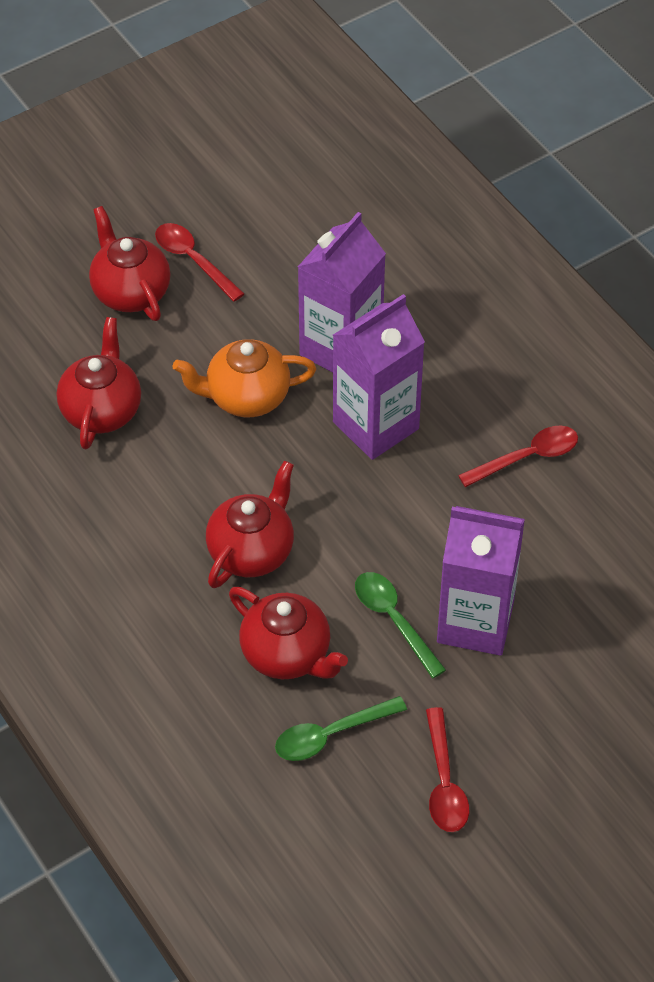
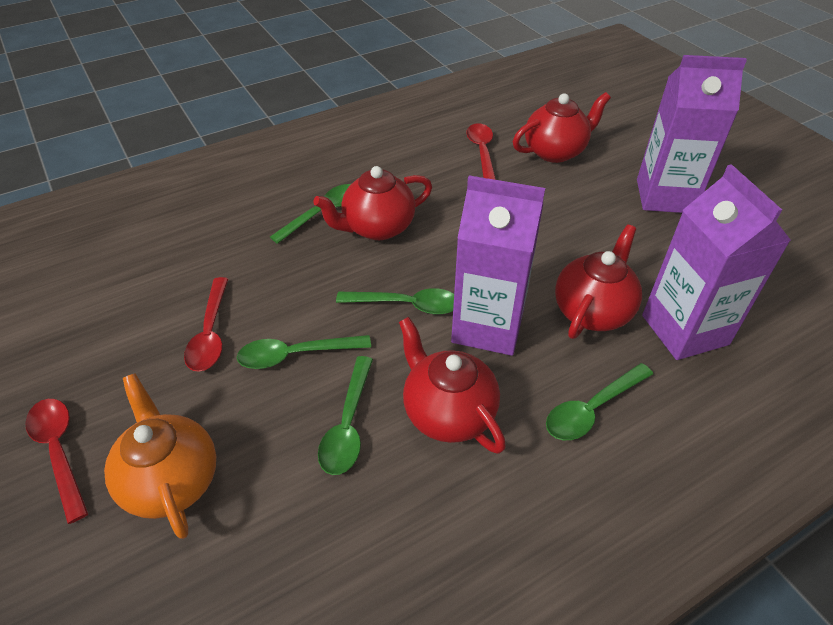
green spoon: 2 -> 5

